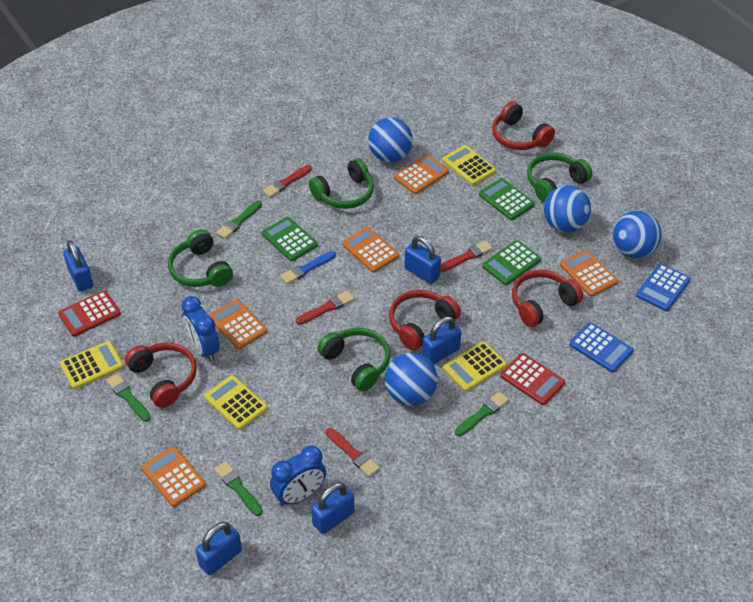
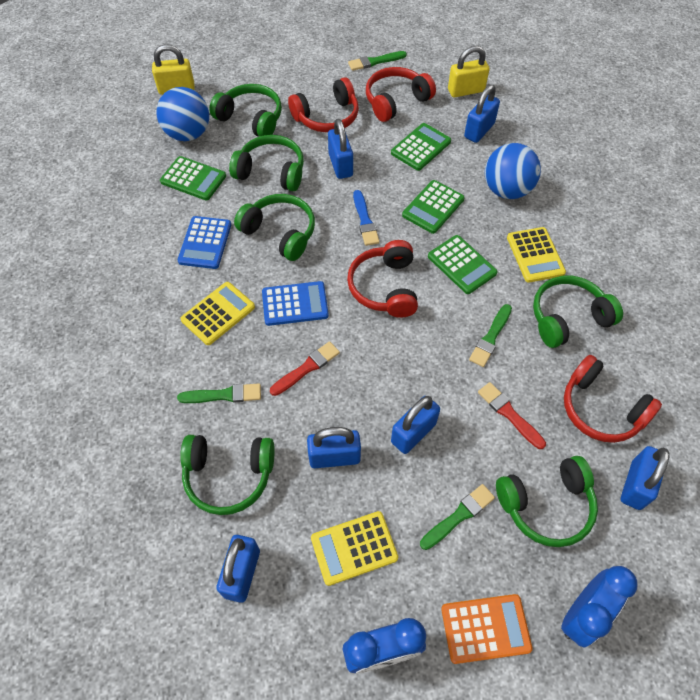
blue ball: 4 -> 2
blue padlock: 5 -> 6
green calculator: 3 -> 4
green headphones: 4 -> 6
orange calculator: 5 -> 1
red brush: 4 -> 2
red calculator: 2 -> 0
yellow calculator: 4 -> 3
yellow padlock: 0 -> 2

